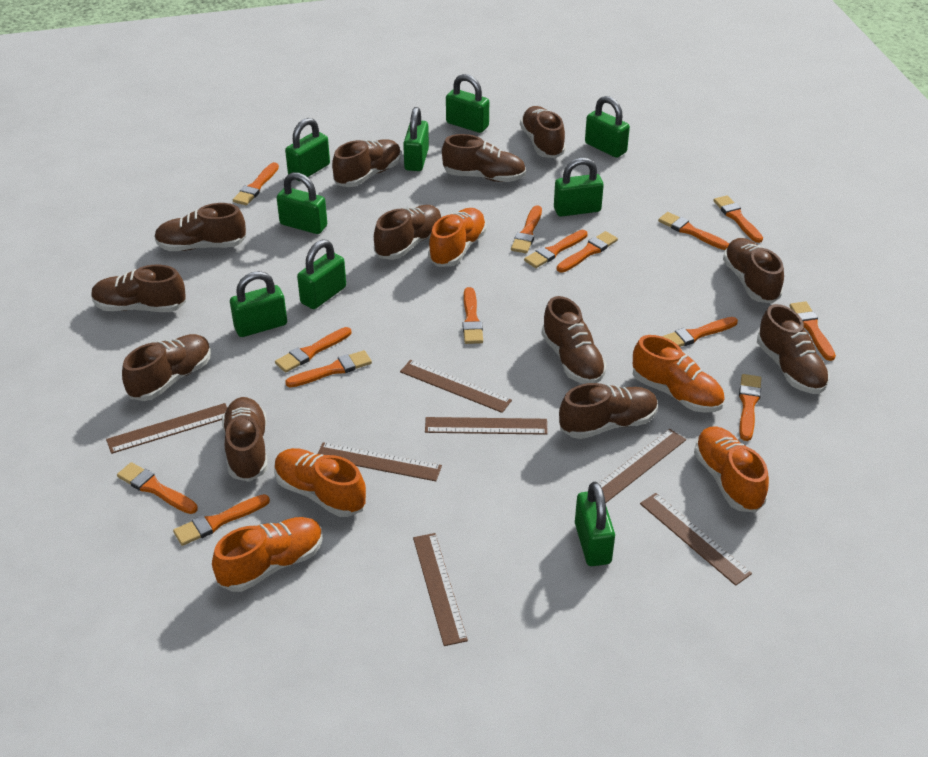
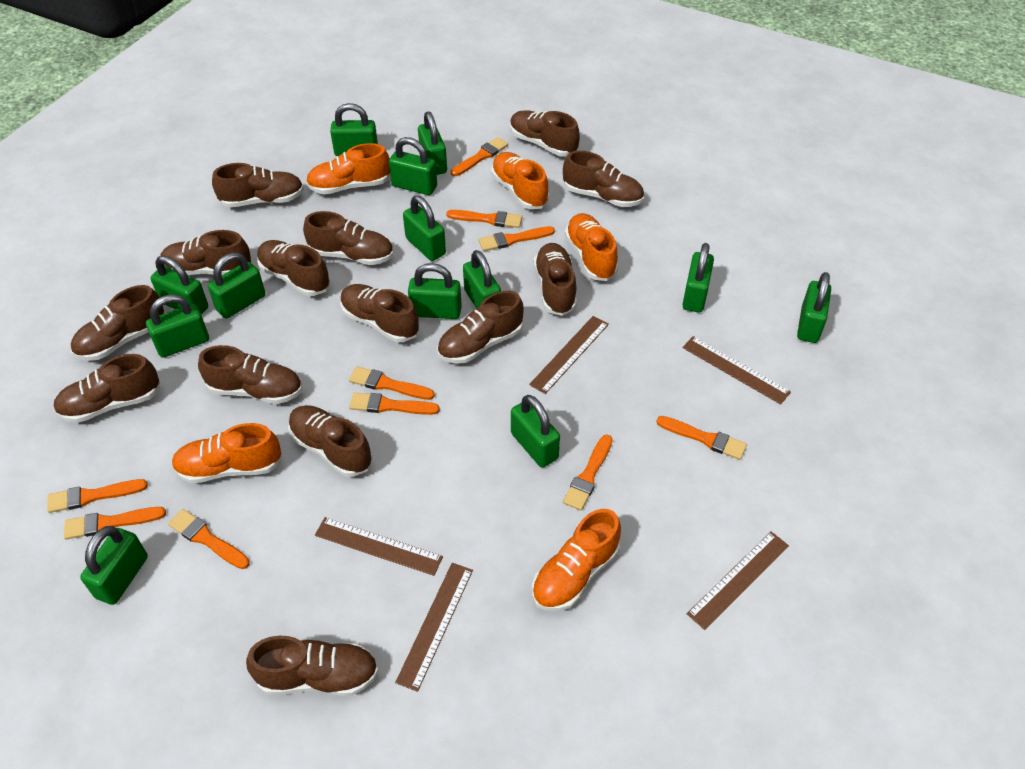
brown ruler: 7 -> 5
brown shoe: 12 -> 14
green padlock: 9 -> 13
orange brush: 14 -> 10

